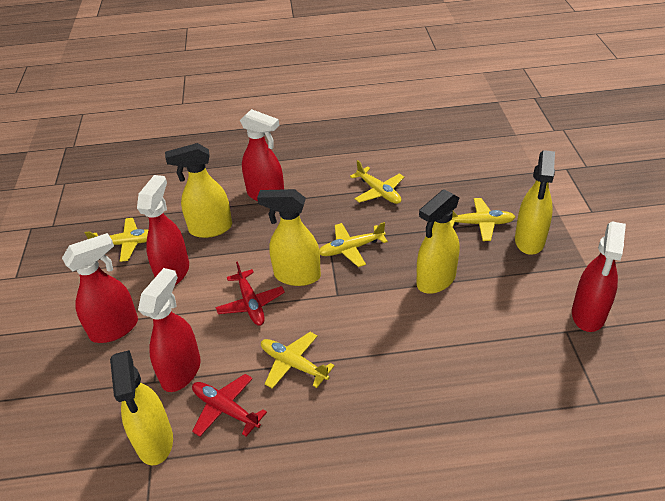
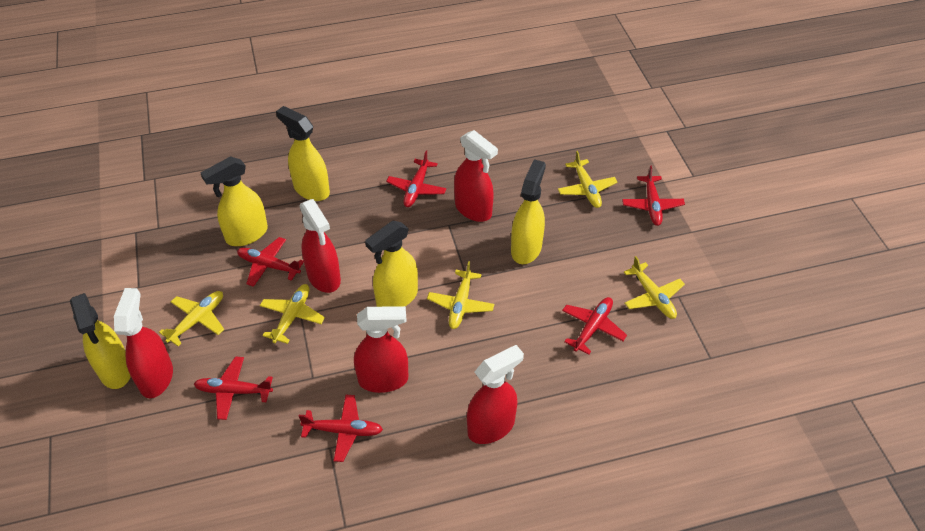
red plane: 2 -> 6

